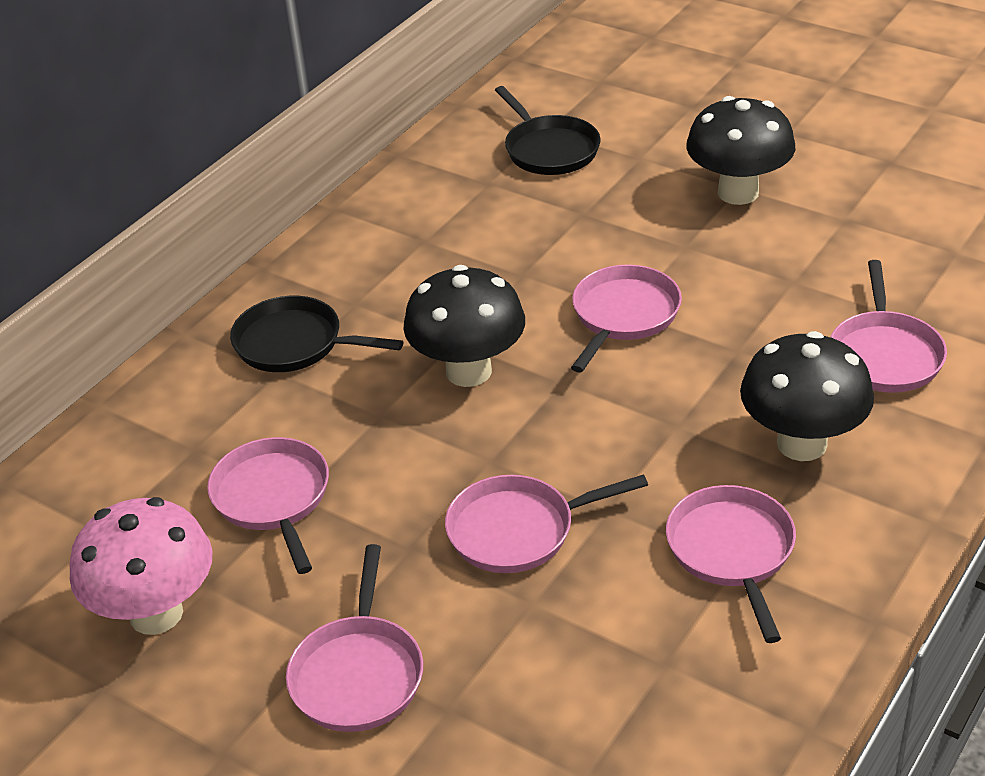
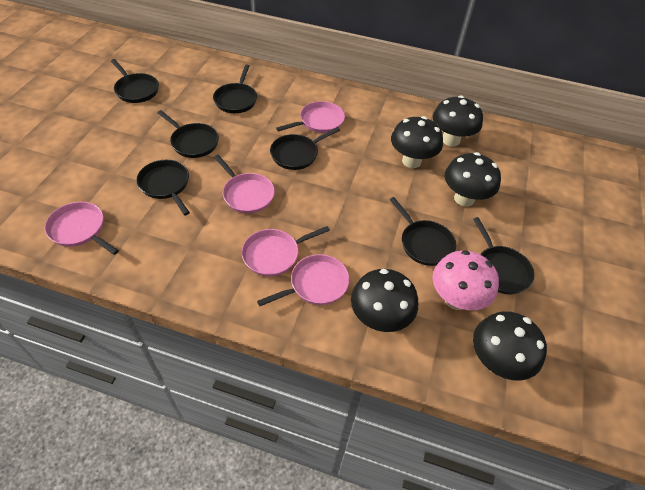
black mushroom: 3 -> 5
black pan: 2 -> 7
pink pan: 6 -> 5

